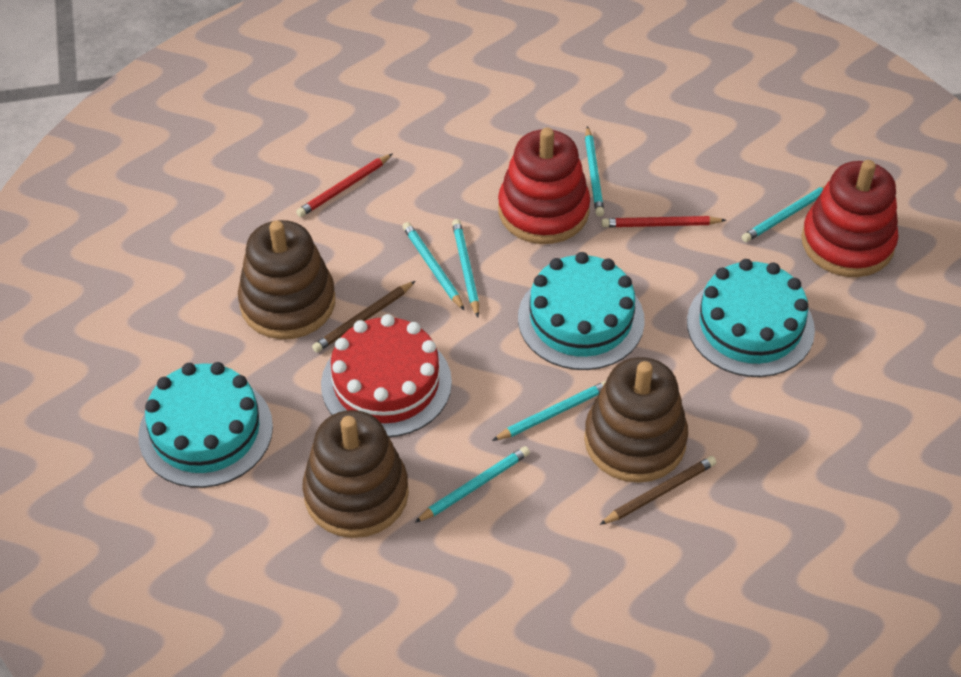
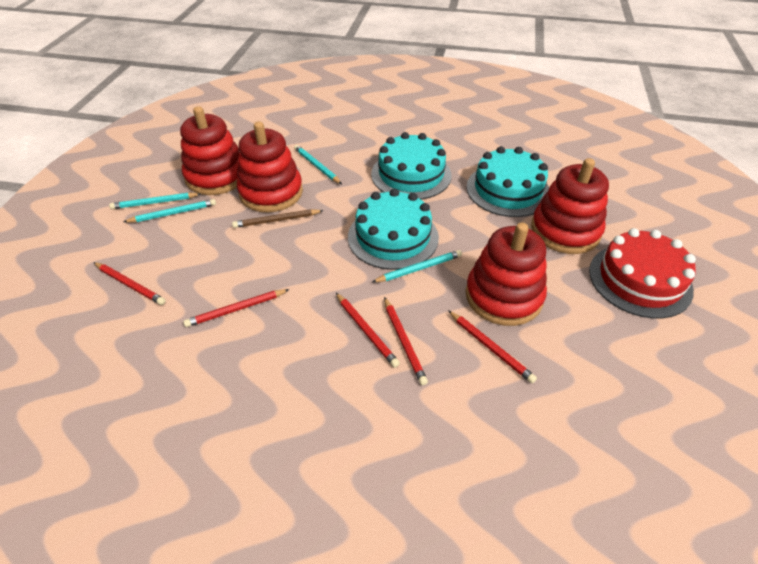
brown pencil: 2 -> 1
brown stacking toy: 3 -> 0
red pencil: 2 -> 5
red stacking toy: 2 -> 4
turquoise pencil: 6 -> 4

